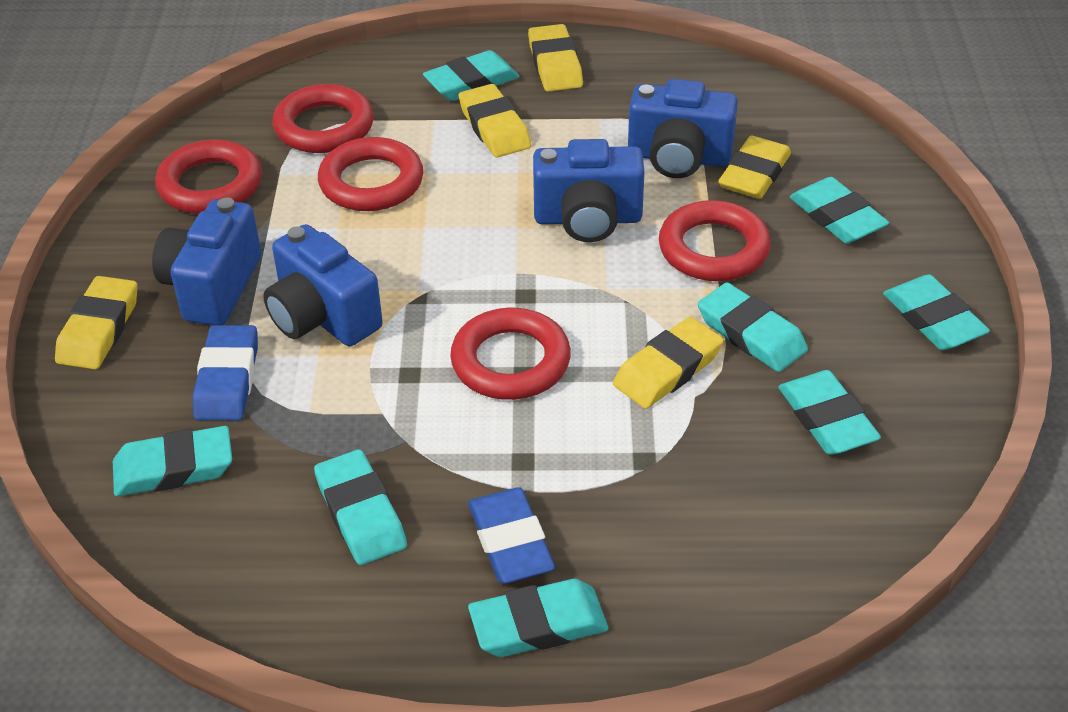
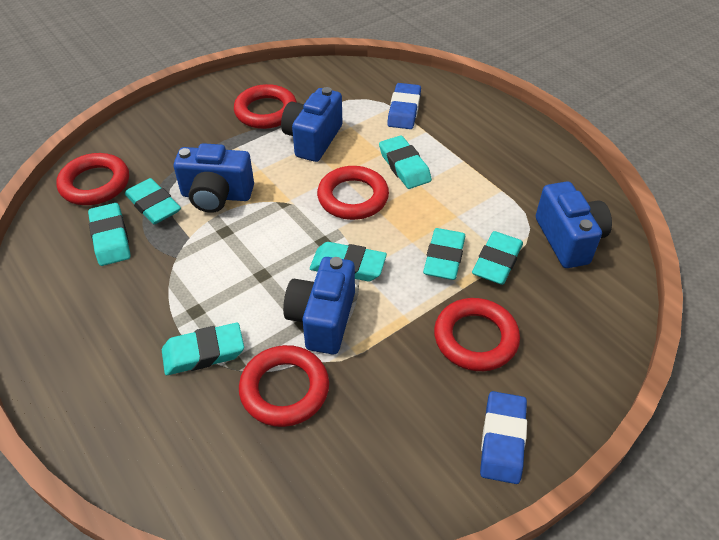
turquoise eraser: 8 -> 7
yellow eraser: 5 -> 0

